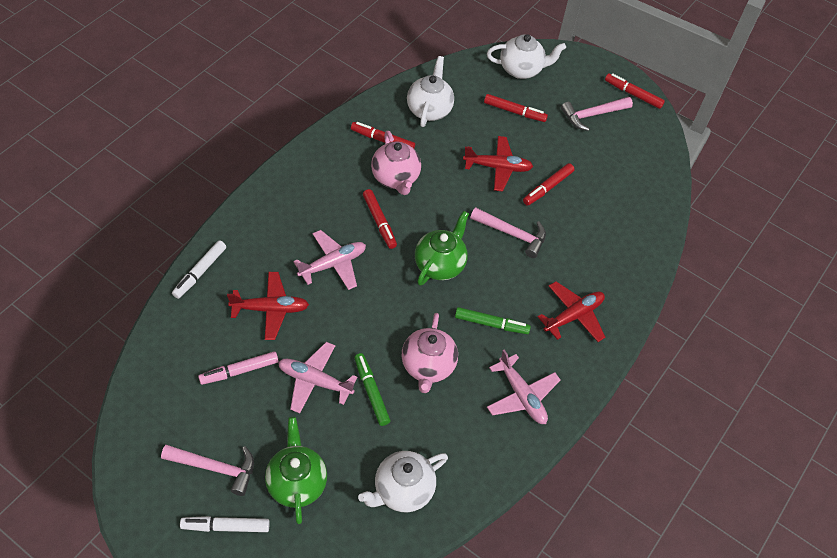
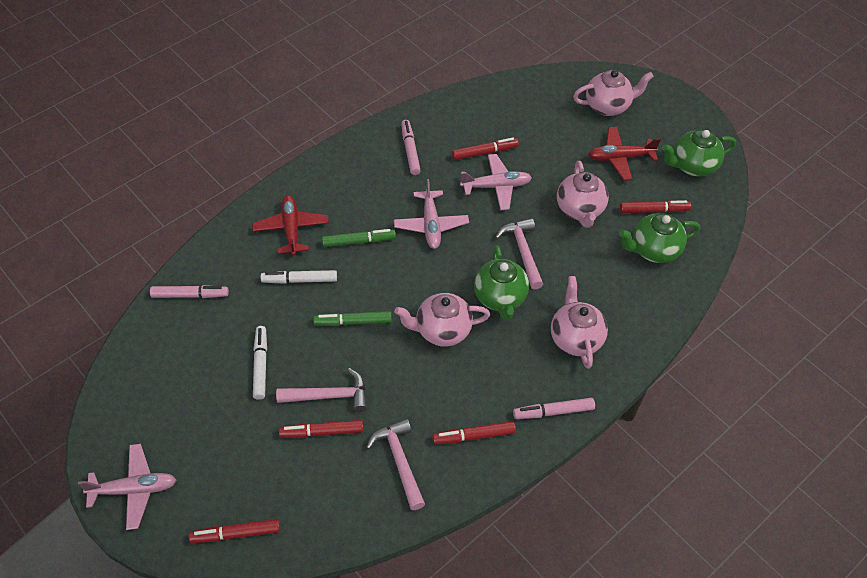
green teapot: 2 -> 3
pink marker: 1 -> 3
pink teapot: 2 -> 4
red plane: 3 -> 2
white teapot: 3 -> 0

